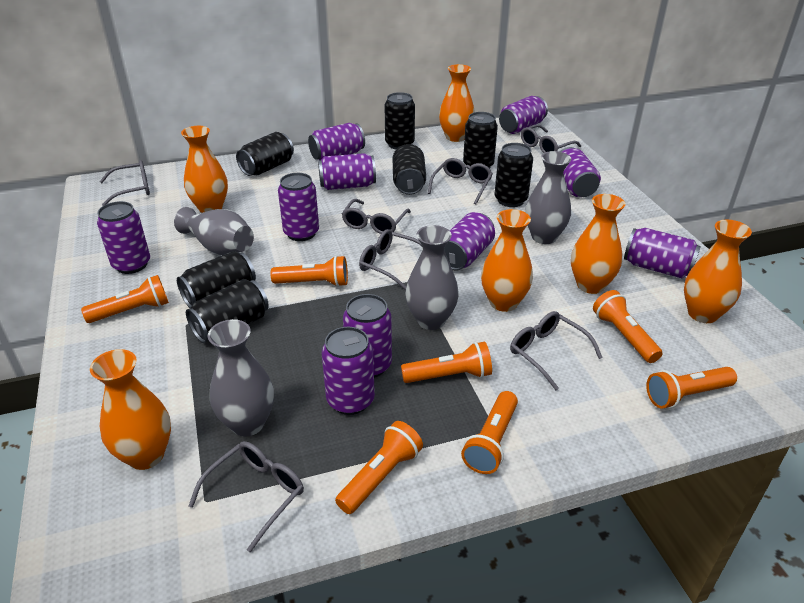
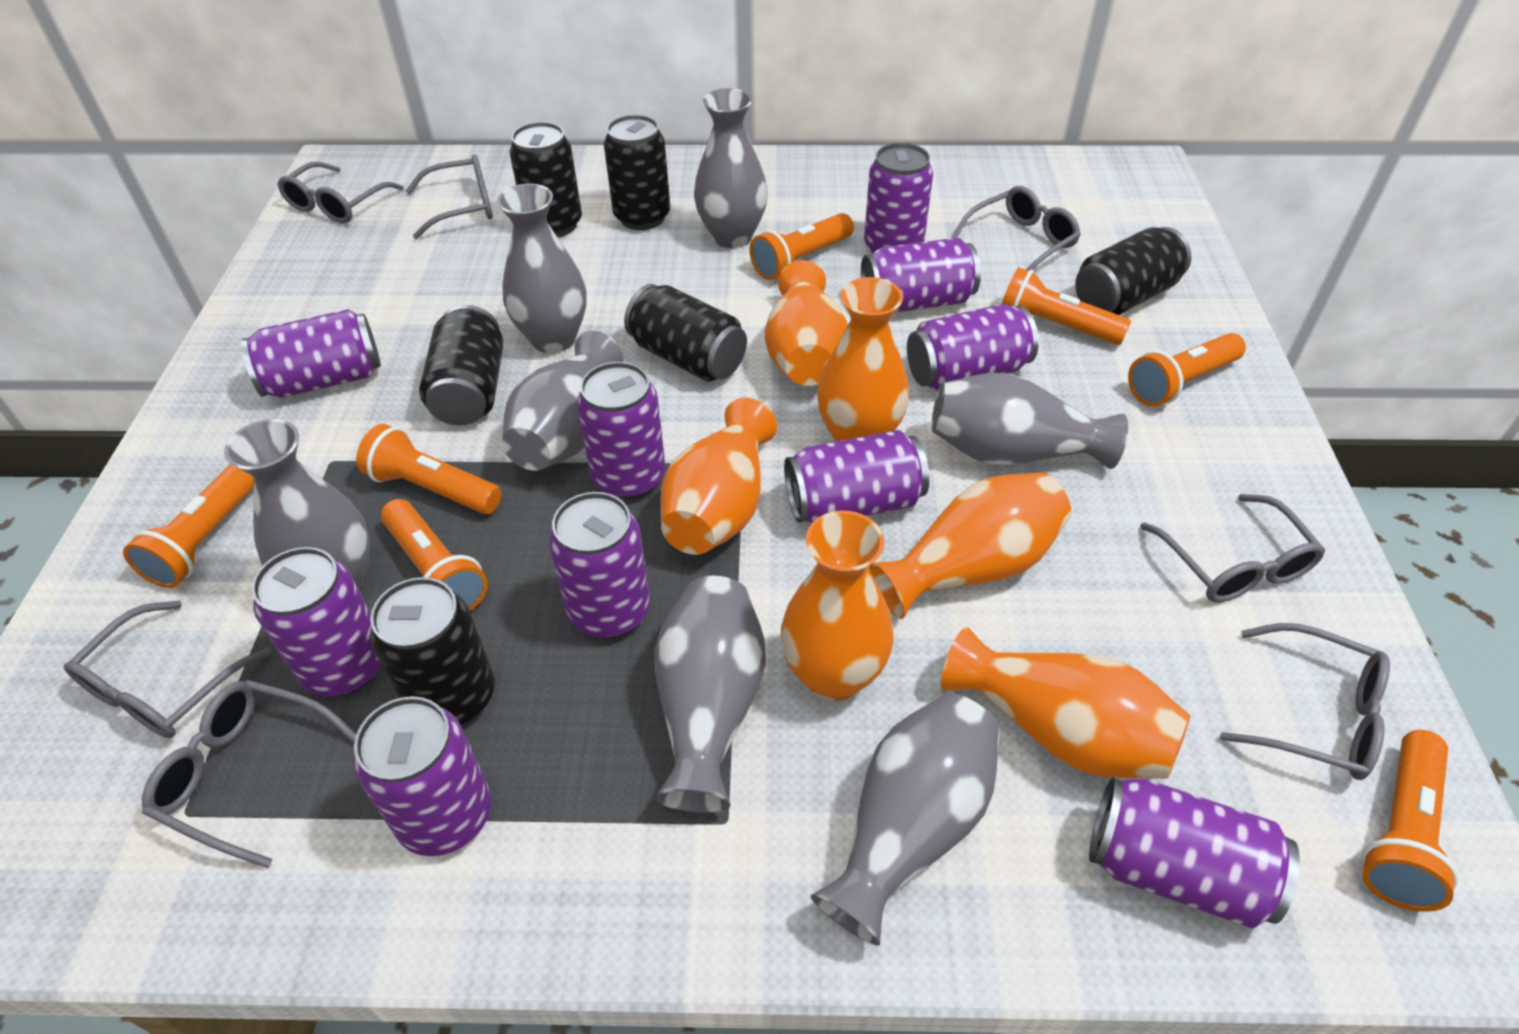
black can: 7 -> 6
grey vase: 4 -> 7

